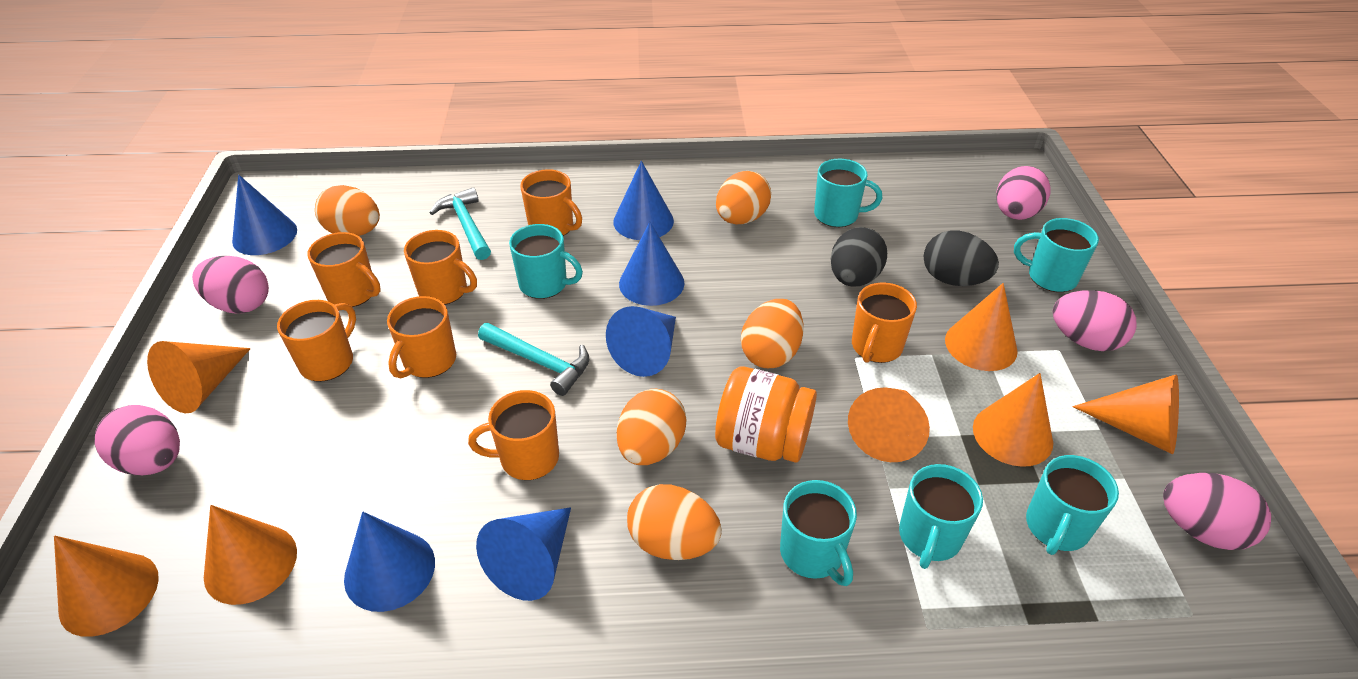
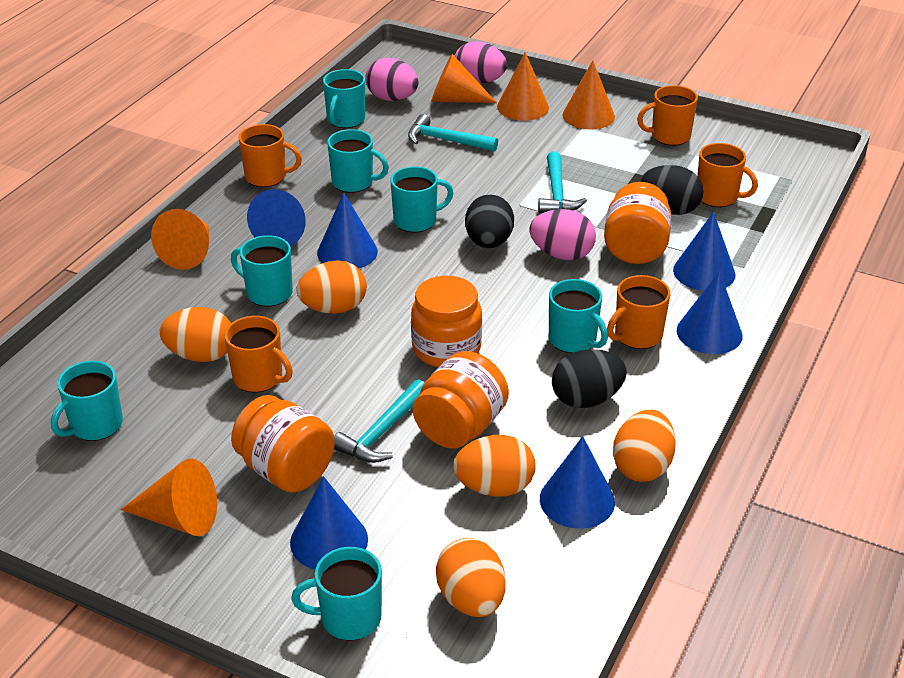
black egg: 2 -> 3
orange cone: 7 -> 5
orange jar: 1 -> 4
orange mug: 7 -> 5
pink egg: 5 -> 3
turquoise hammer: 2 -> 3
turquoise mug: 6 -> 7

